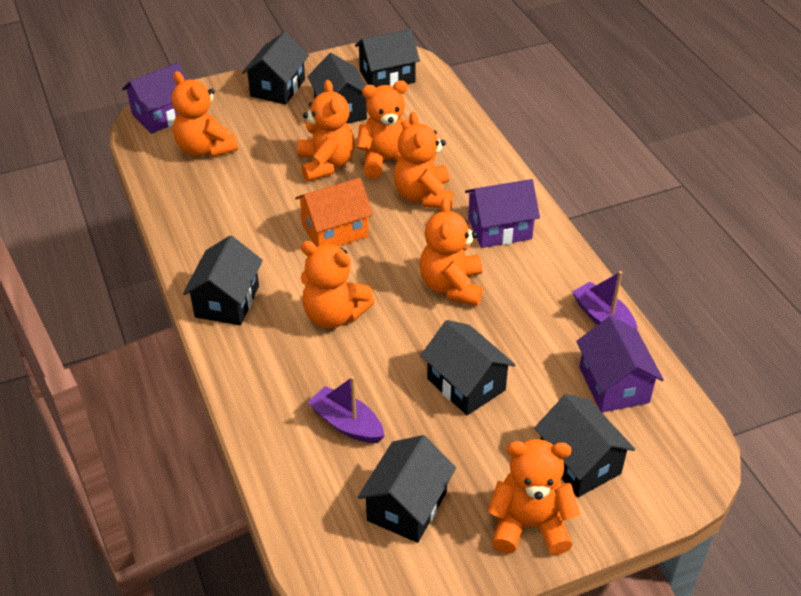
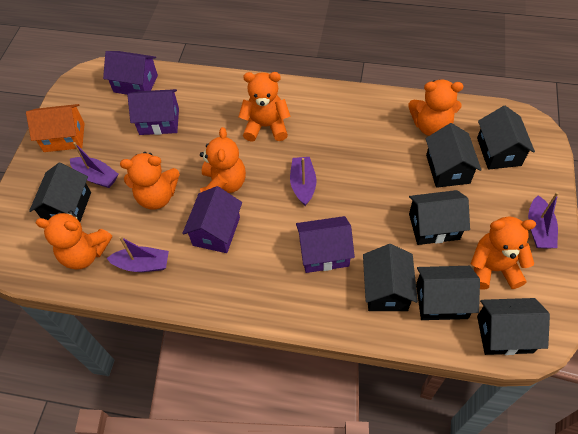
orange teddy bear: 7 -> 6
purple boat: 2 -> 4
purple house: 3 -> 4

